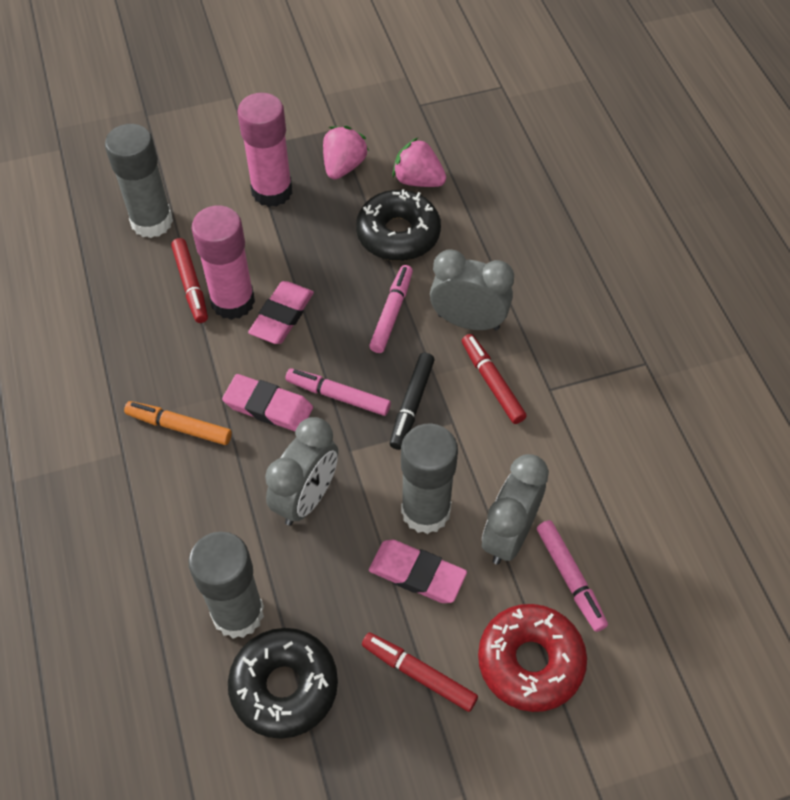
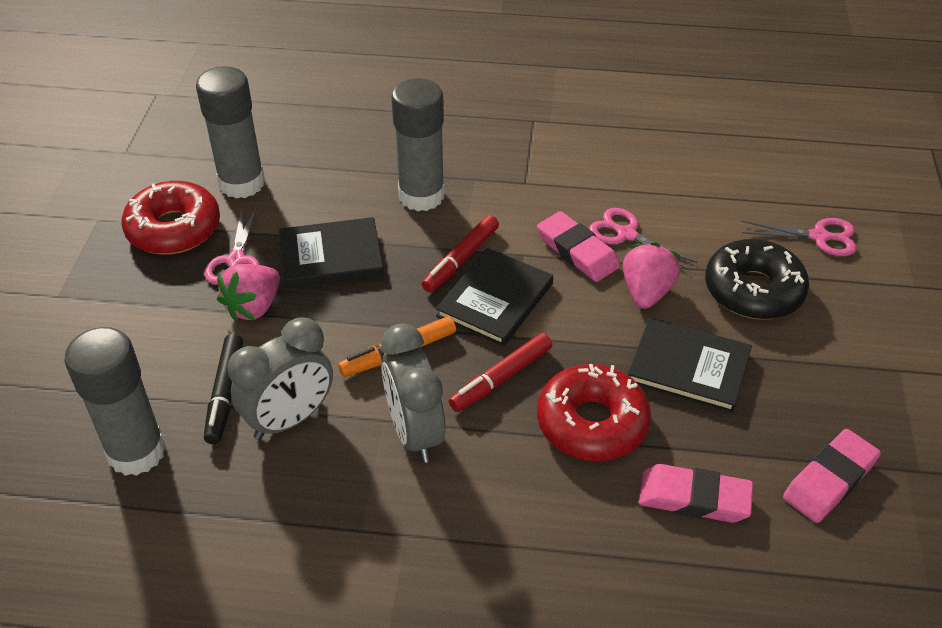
black book: 0 -> 3
black donut: 2 -> 1
grey clock: 3 -> 2
pink glue stick: 2 -> 0
pink marker: 3 -> 0
pink scissors: 0 -> 3
red donut: 1 -> 2
red marker: 3 -> 2

